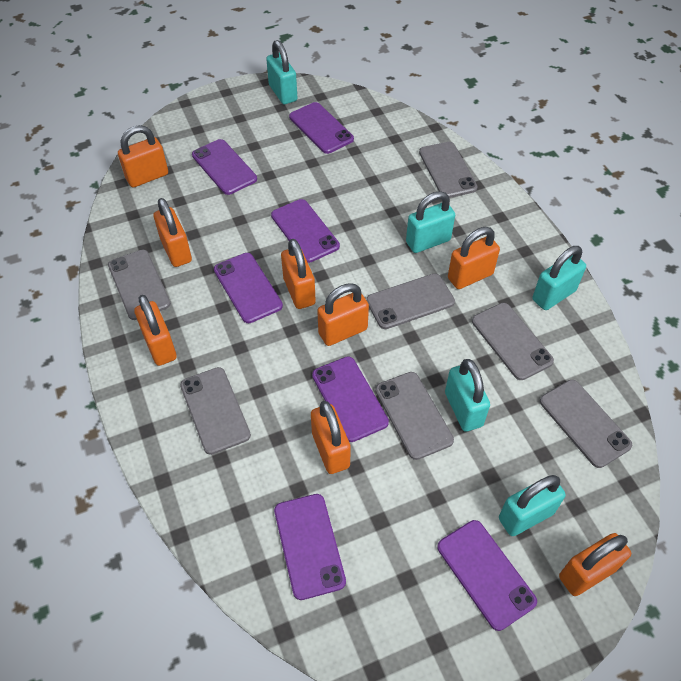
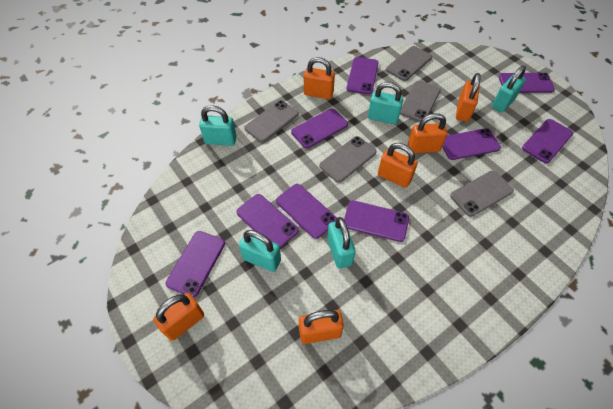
grey phone: 7 -> 5
orange padlock: 8 -> 6
purple phone: 7 -> 9

